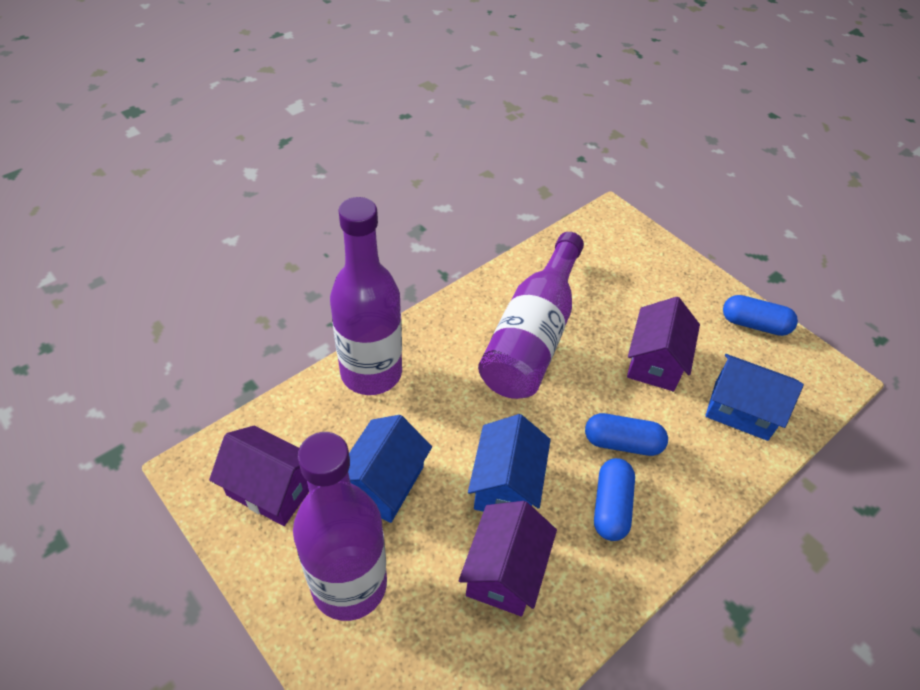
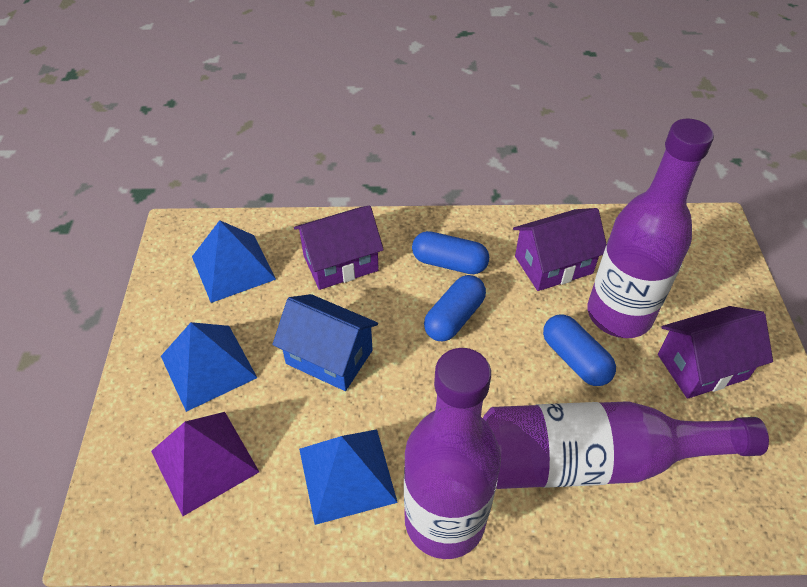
blue house: 3 -> 1
blue pyramid: 0 -> 3
purple pyramid: 0 -> 1

